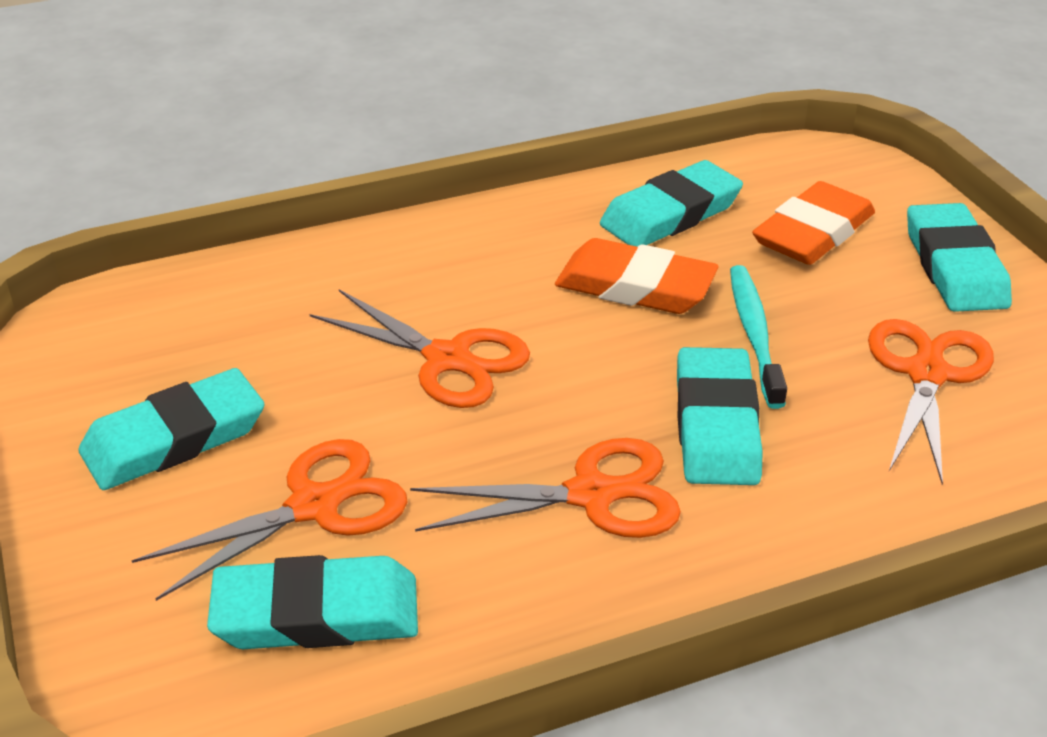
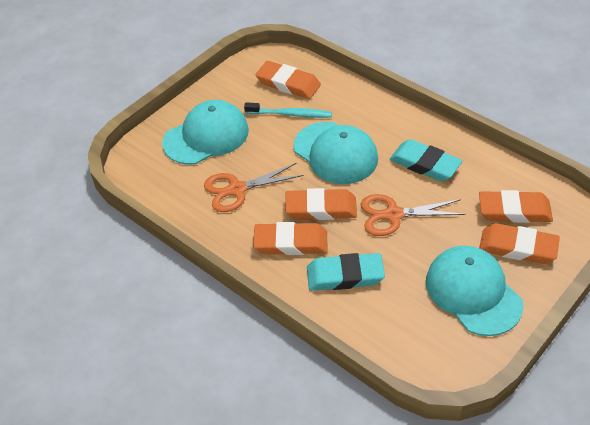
orange eraser: 2 -> 5
orange scissors: 4 -> 2
turquoise cap: 0 -> 3
turquoise eraser: 5 -> 2

